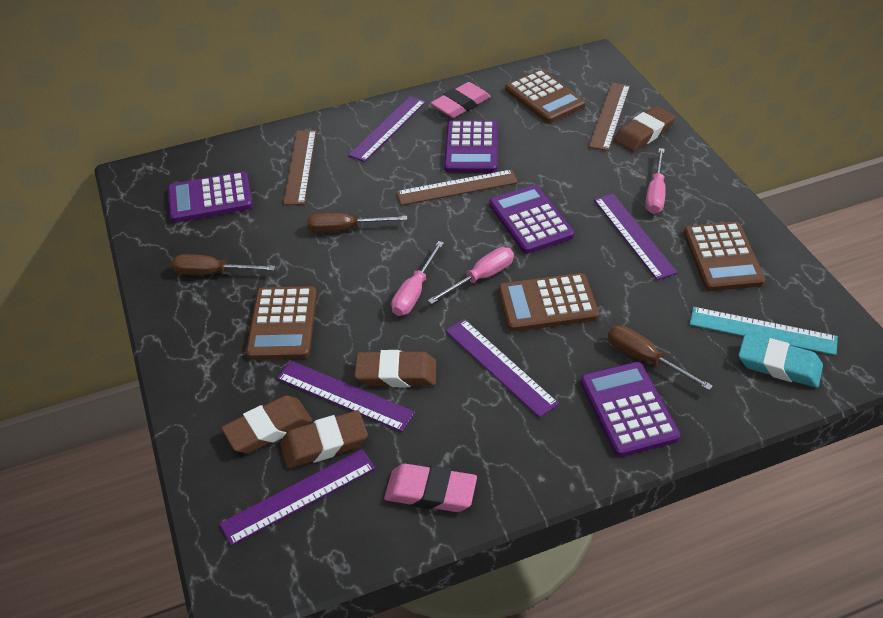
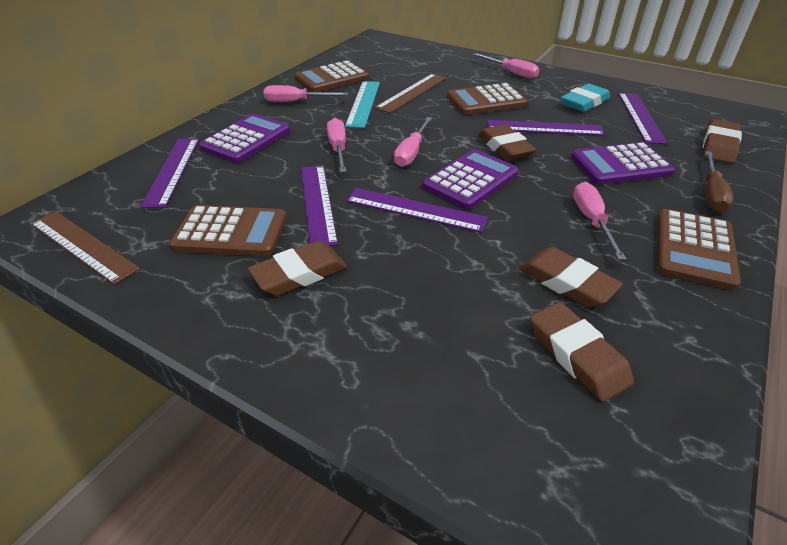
brown eraser: 4 -> 5
brown ruler: 3 -> 2
brown screwdriver: 3 -> 1
pink eraser: 2 -> 0
pink screwdriver: 3 -> 5
purple calculator: 4 -> 3

